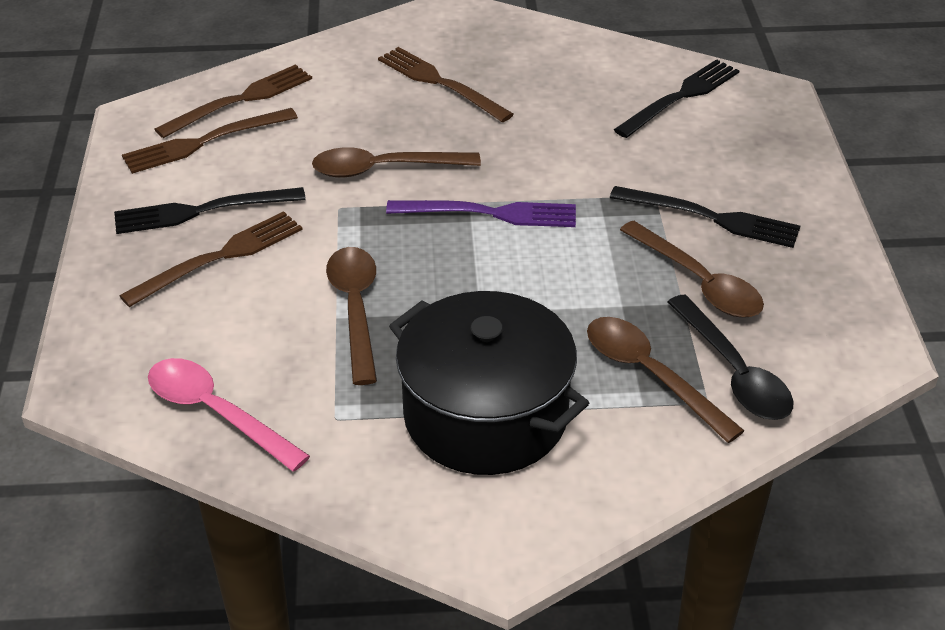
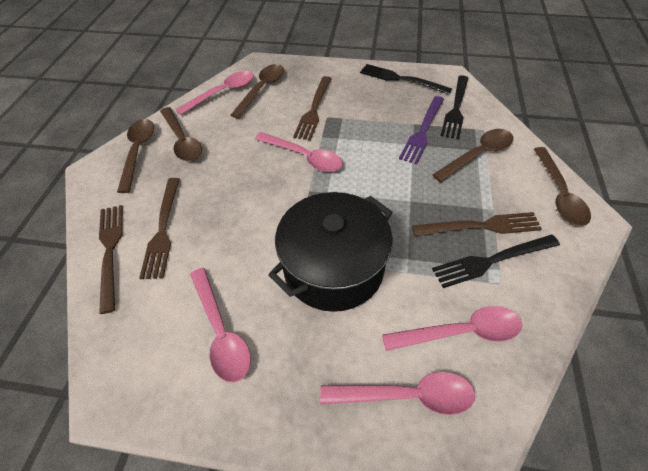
black spoon: 1 -> 0
brown spoon: 4 -> 5
pink spoon: 1 -> 5

